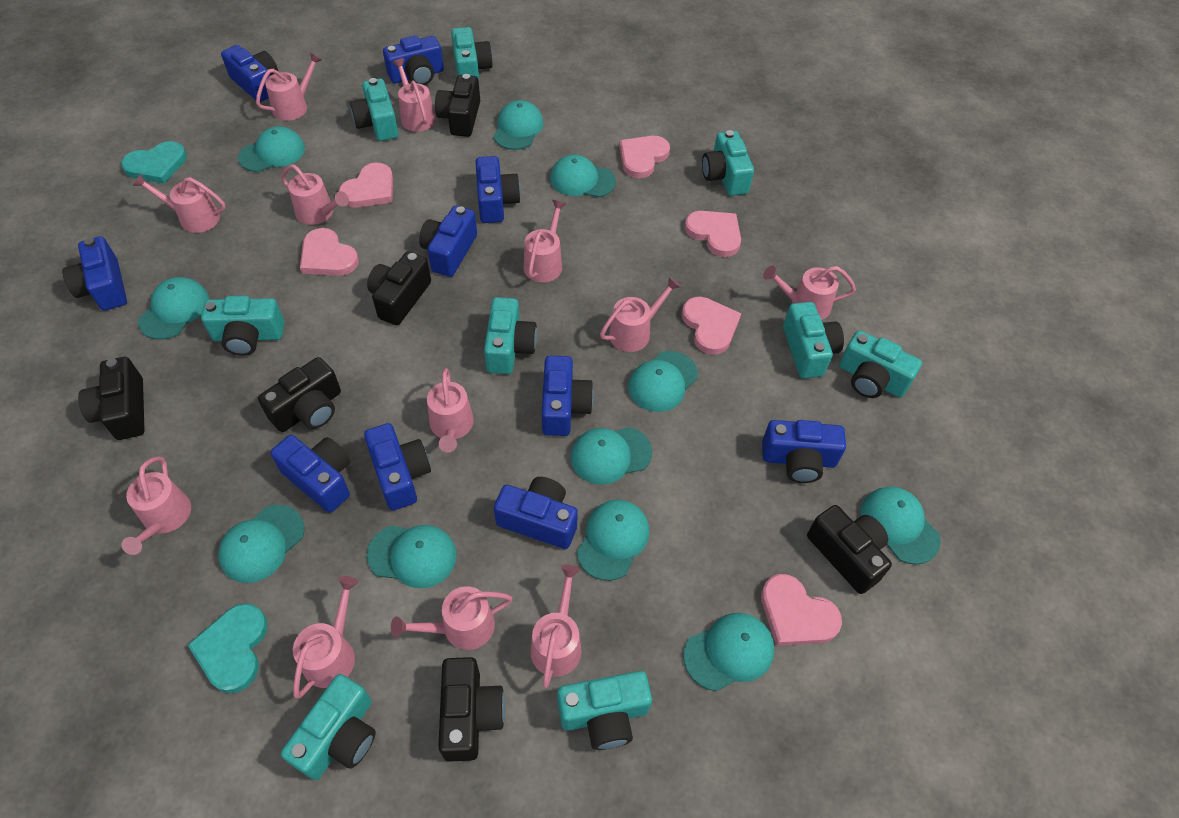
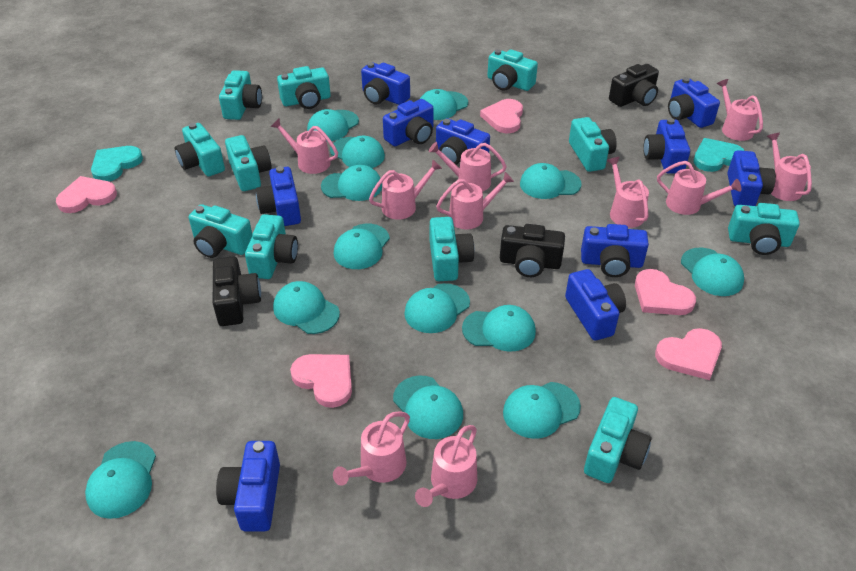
black camera: 6 -> 3
pink heart: 6 -> 5
pink watering can: 12 -> 10
turquoise camera: 9 -> 11
turquoise cap: 11 -> 13

